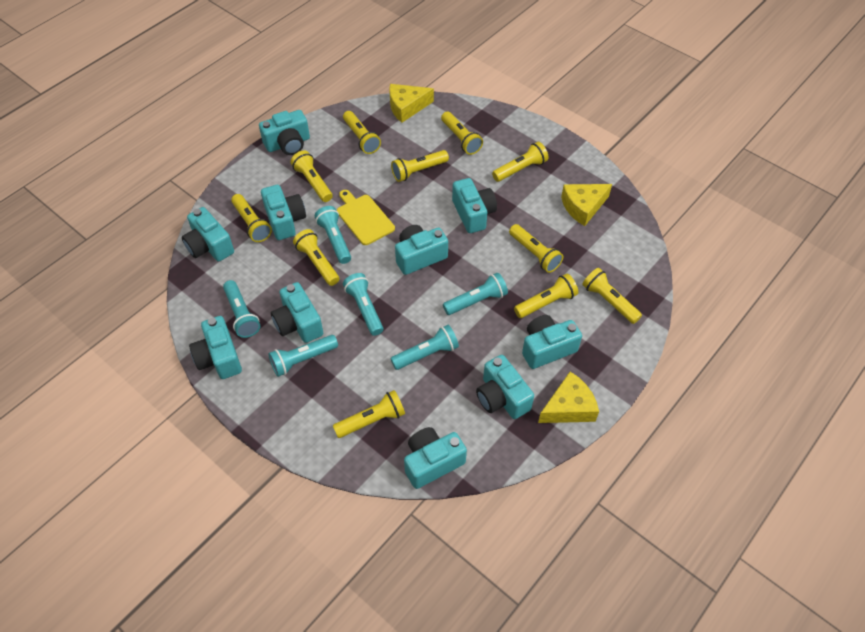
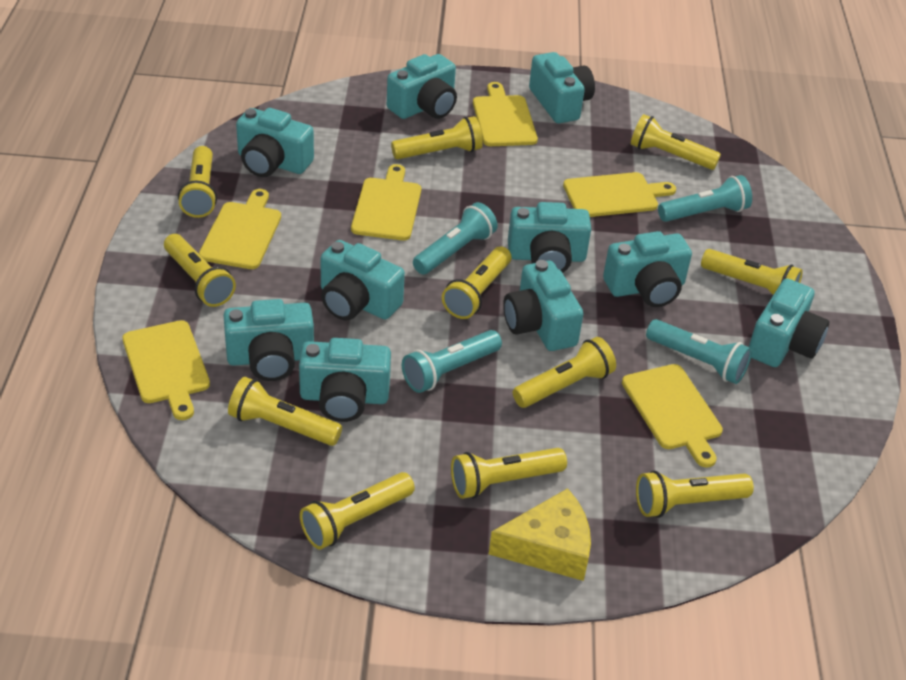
turquoise flashlight: 6 -> 4
yellow cheese: 3 -> 1
yellow cutting board: 1 -> 6

